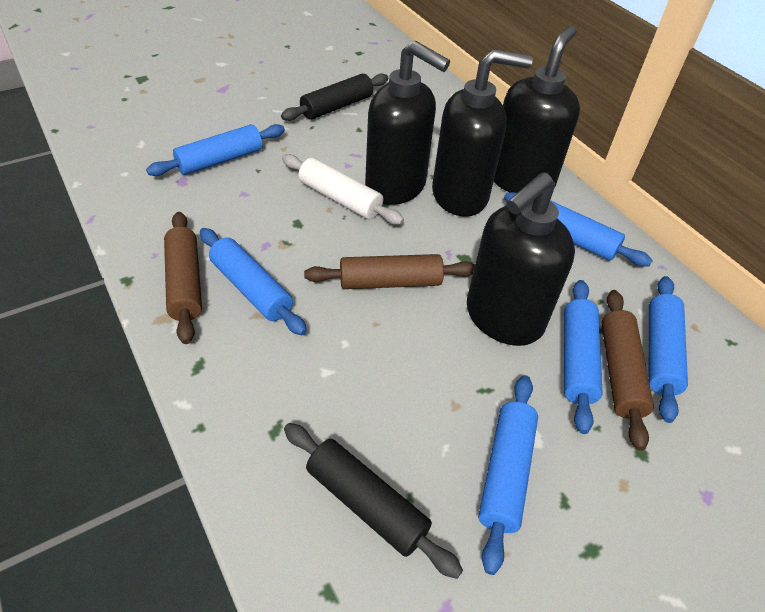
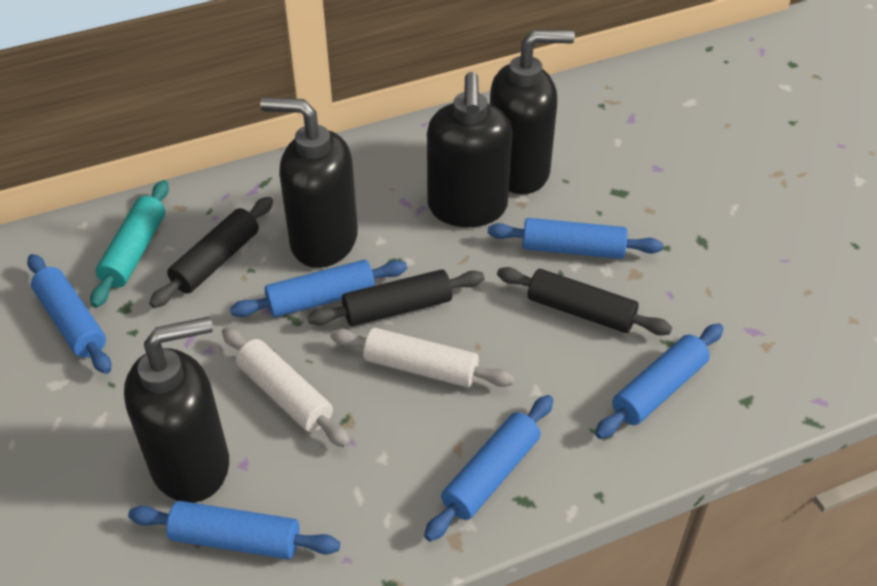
black rolling pin: 2 -> 3
brown rolling pin: 3 -> 0
turquoise rolling pin: 0 -> 1
white rolling pin: 1 -> 2

